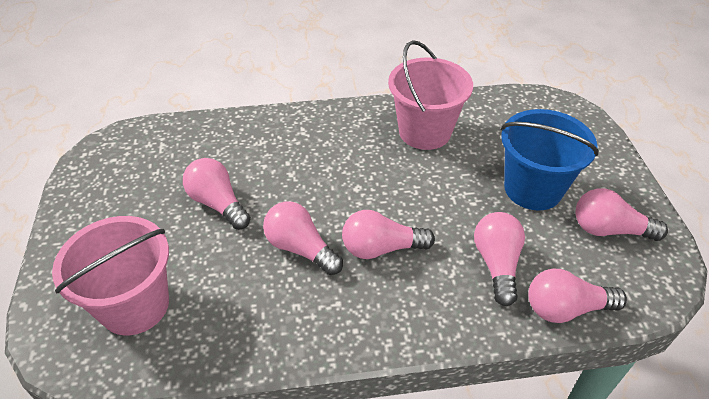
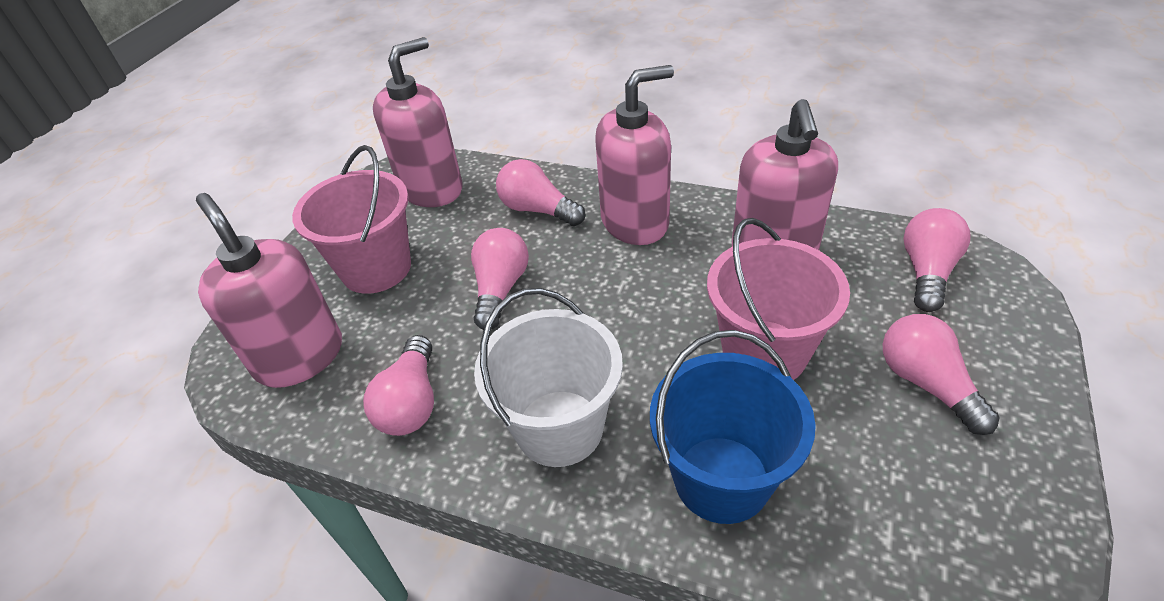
pink light bulb: 6 -> 5
pink soap dispenser: 0 -> 4
white bucket: 0 -> 1

